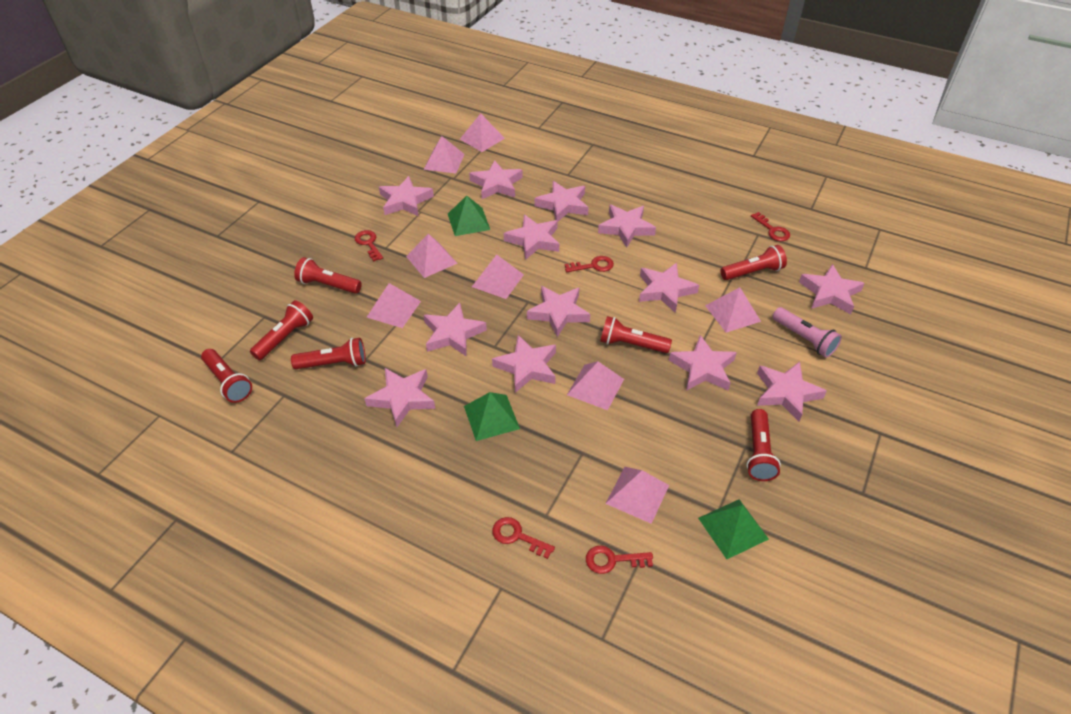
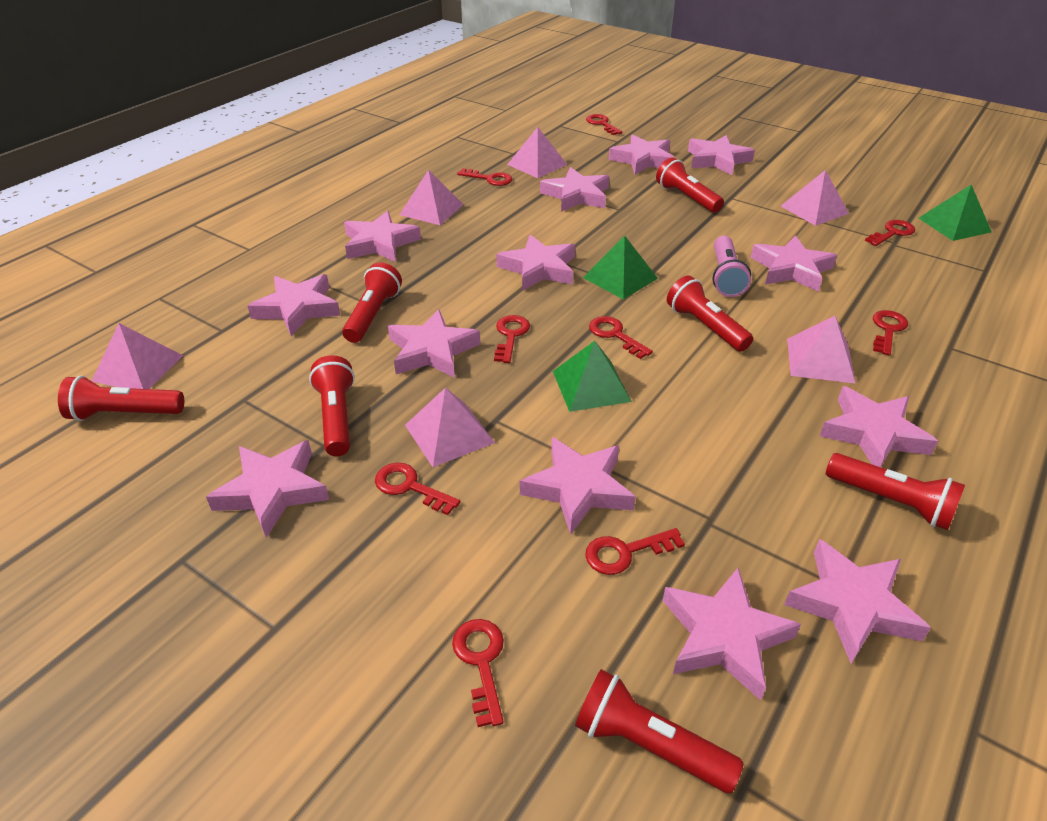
pink pyramid: 8 -> 6
red key: 5 -> 9

